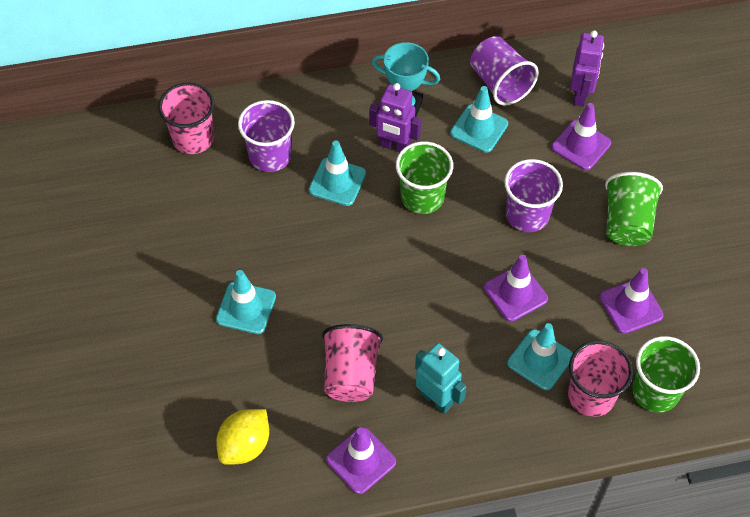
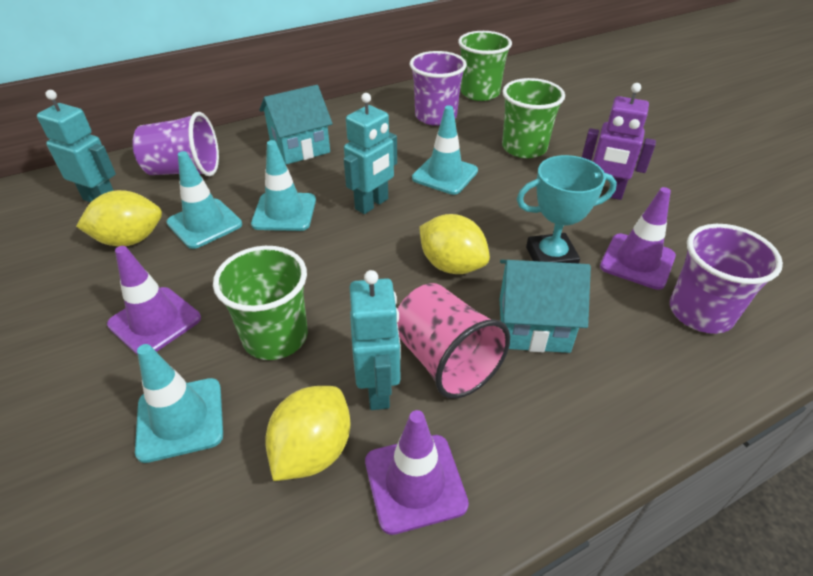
pink cup: 3 -> 1
purple robot: 2 -> 1
purple traffic cone: 4 -> 3
turquoise house: 0 -> 2
turquoise robot: 1 -> 3
yellow lemon: 1 -> 3

